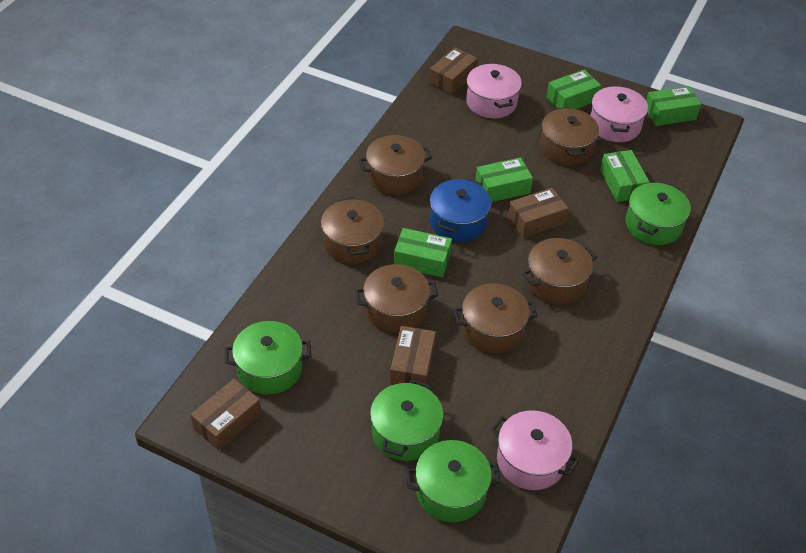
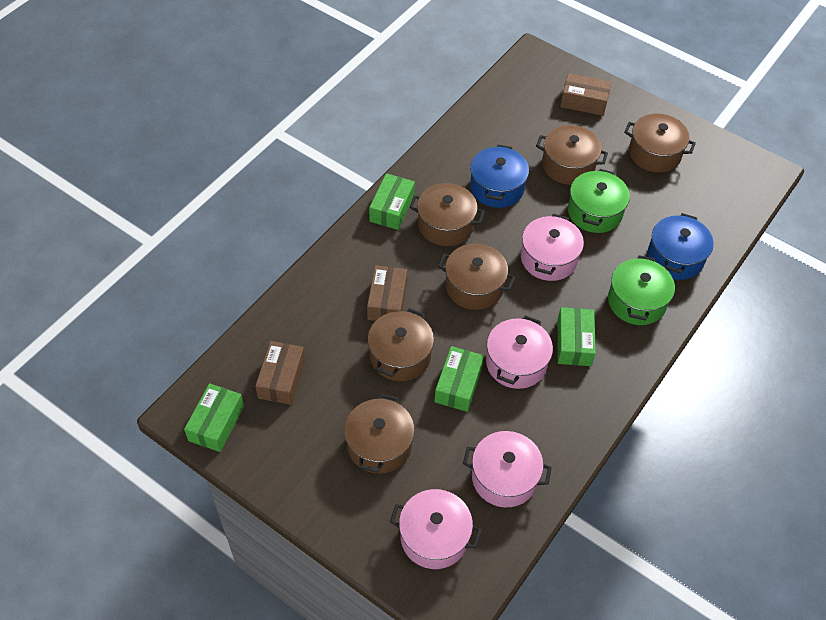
blue pot: 1 -> 2
brown box: 4 -> 3
green box: 5 -> 4
green pot: 4 -> 2
pink pot: 3 -> 4

